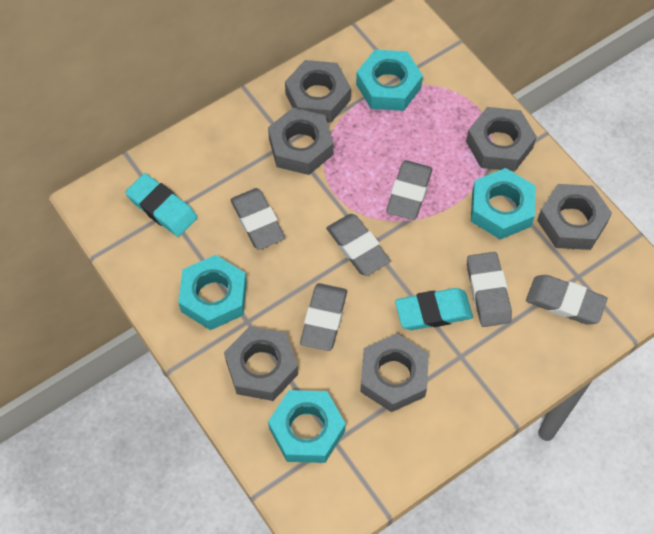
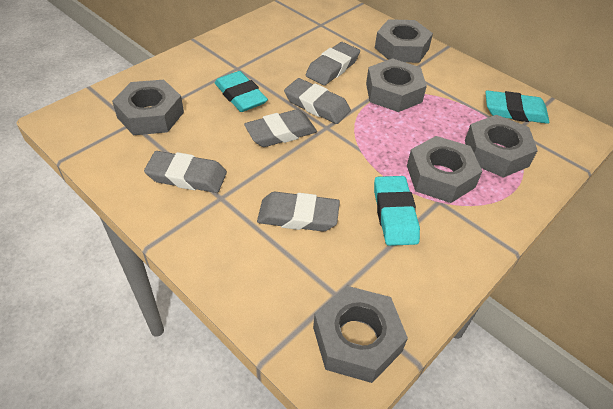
grey eraser: 6 -> 5
turquoise eraser: 2 -> 3
turquoise nut: 4 -> 0

